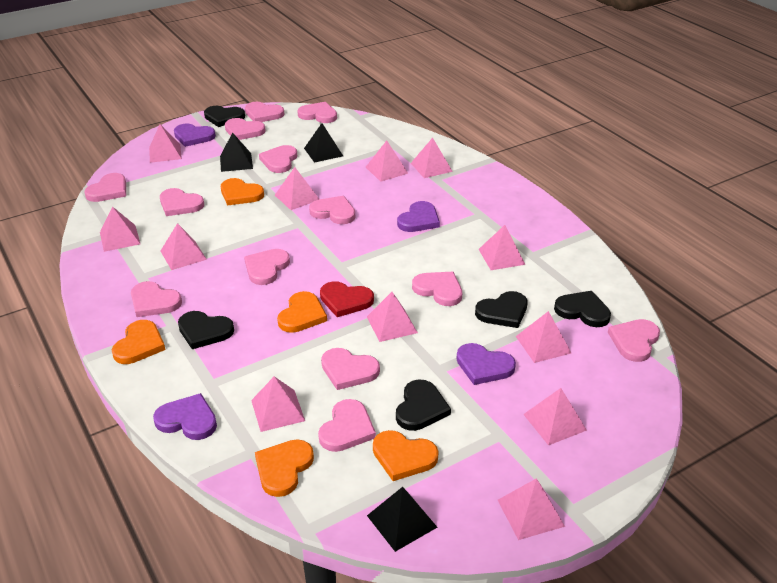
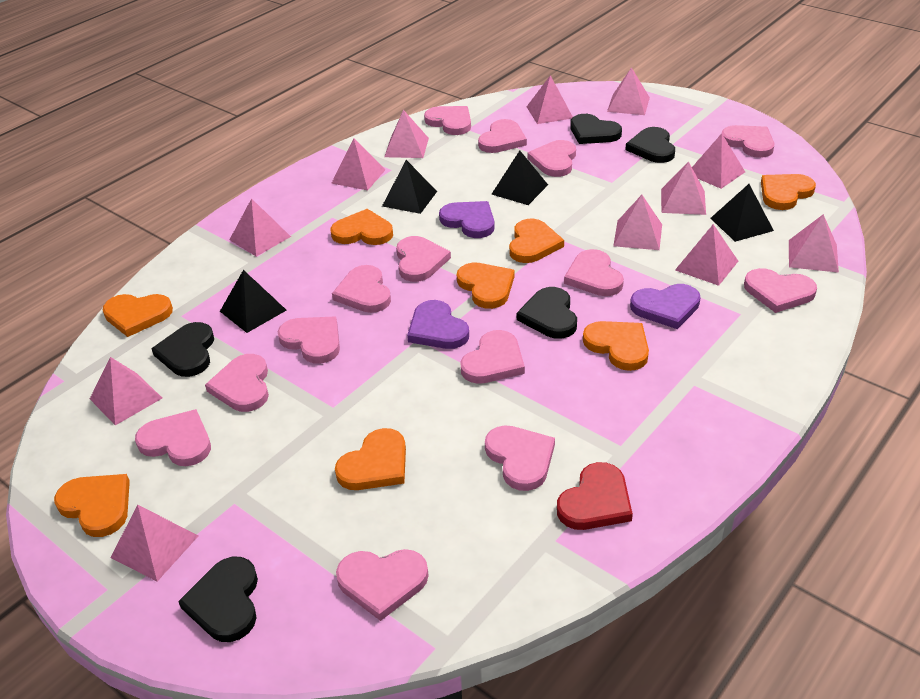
black pyramid: 3 -> 4
orange heart: 5 -> 8
pink heart: 13 -> 14
purple heart: 4 -> 3

